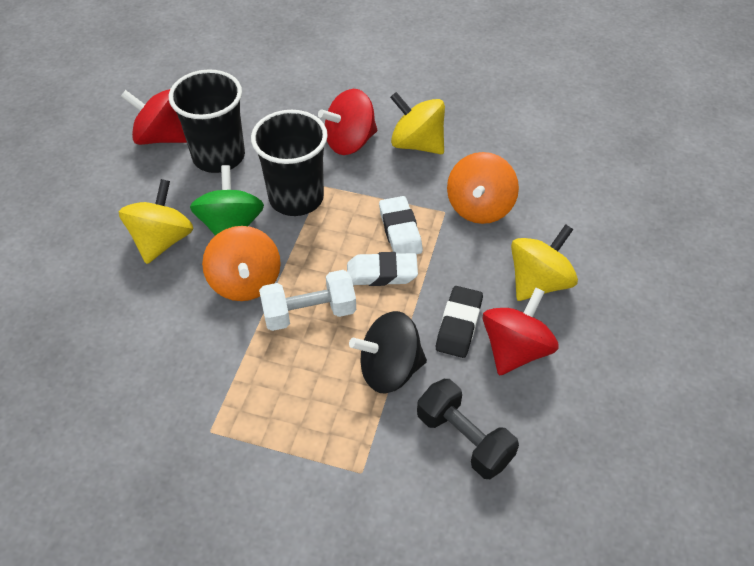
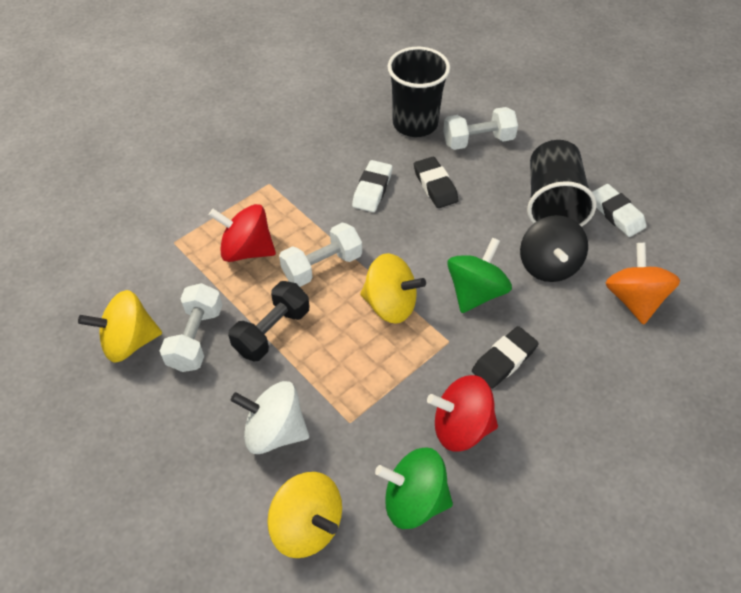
black eraser: 1 -> 2
green spinning top: 1 -> 2
orange spinning top: 2 -> 1
red spinning top: 3 -> 2
white dumbbell: 1 -> 3
white spinning top: 0 -> 1

